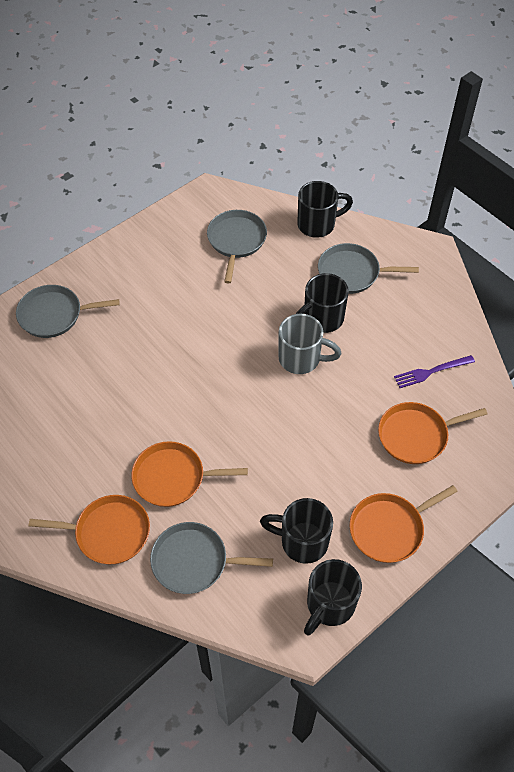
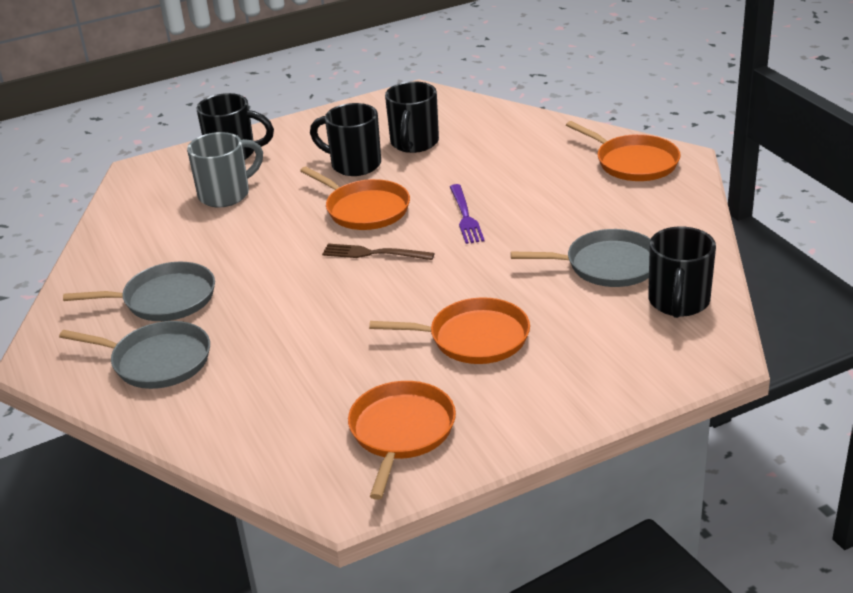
brown fork: 0 -> 1
grey pan: 4 -> 3

